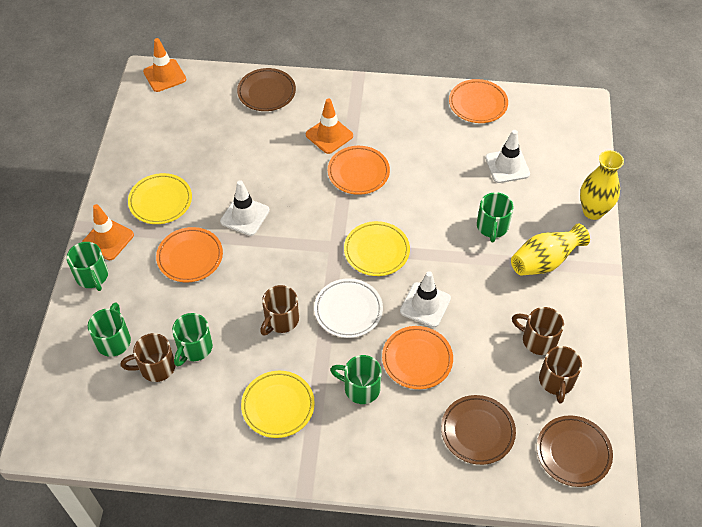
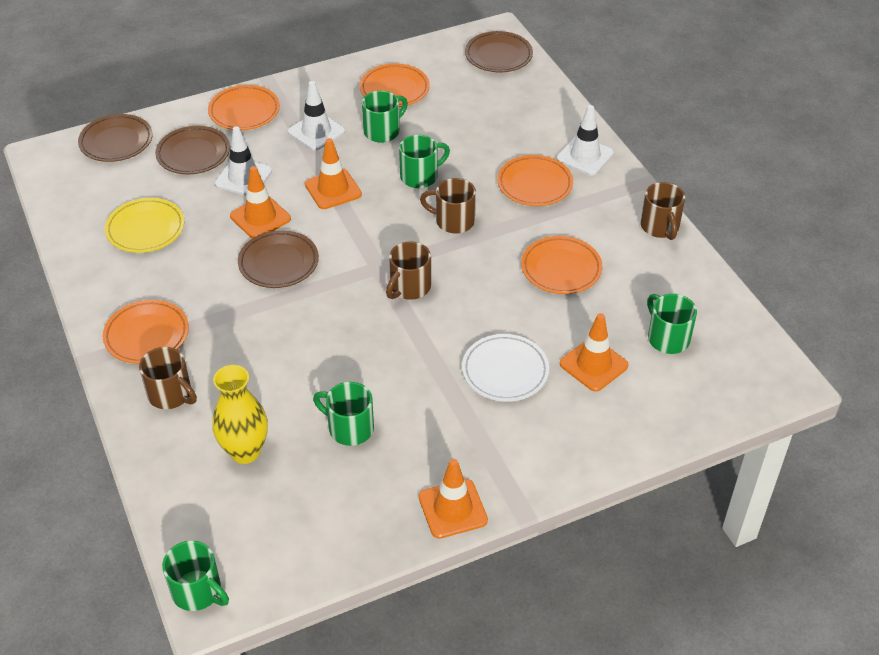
brown plate: 3 -> 4
orange plate: 4 -> 5
orange traffic cone: 3 -> 4
yellow plate: 3 -> 1
yellow vase: 2 -> 1

